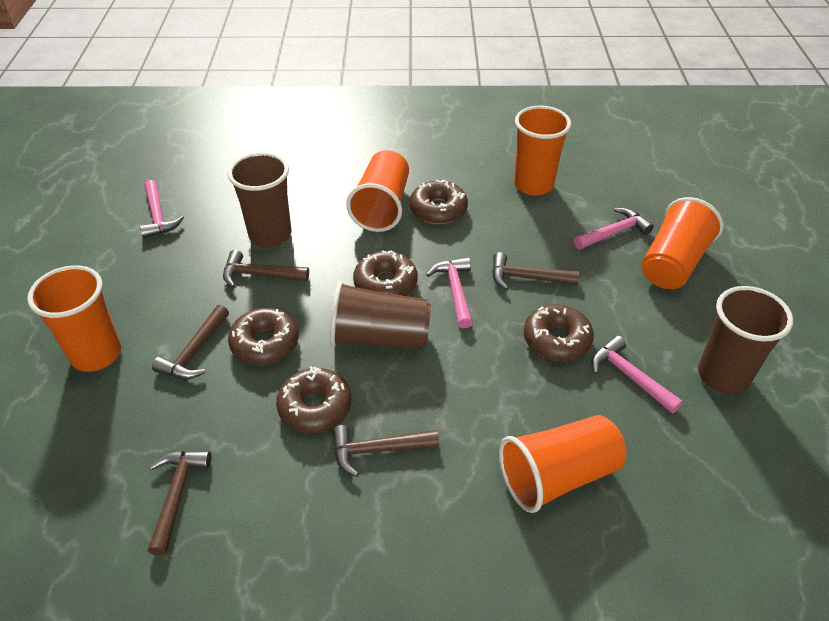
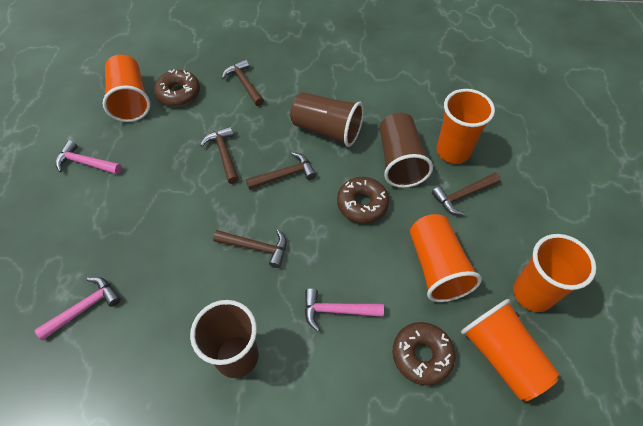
brown donut: 5 -> 3
pink hammer: 4 -> 3

